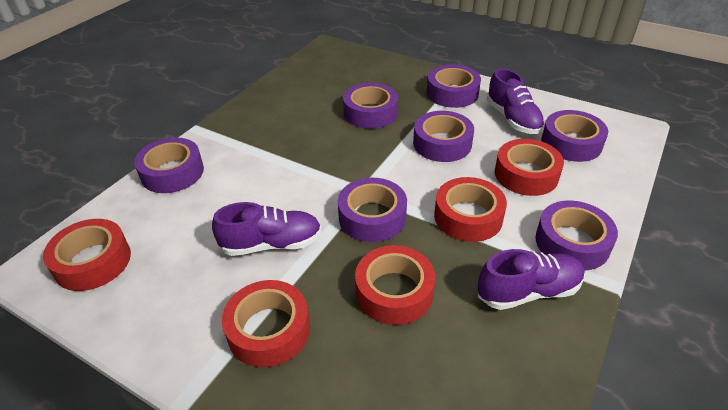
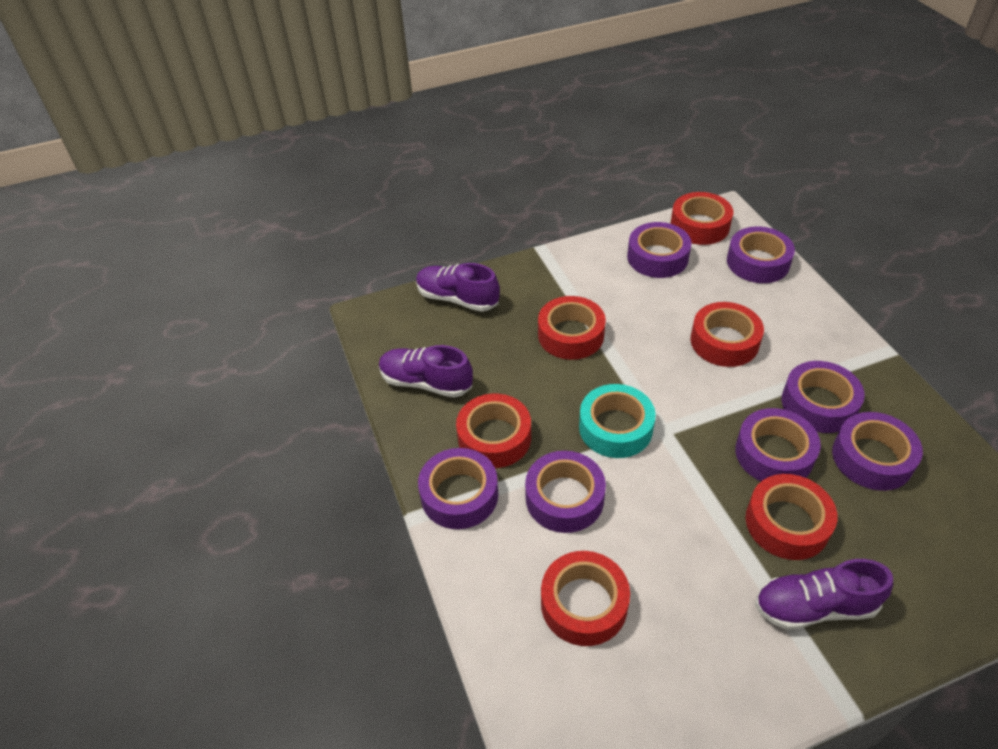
red tape: 5 -> 6
turquoise tape: 0 -> 1

